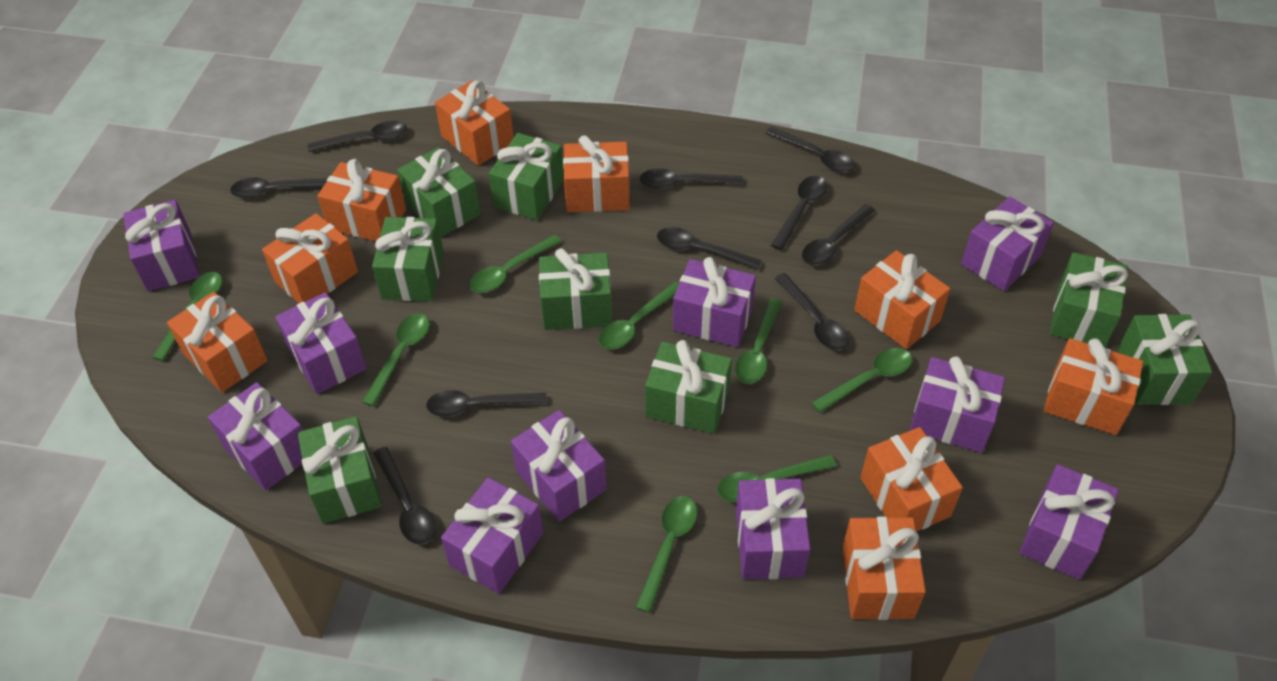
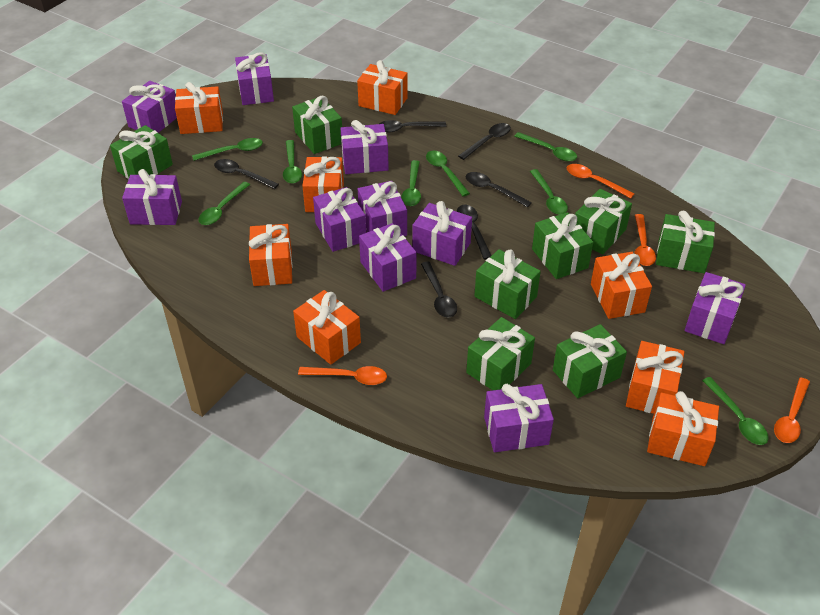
black spoon: 10 -> 6
orange gift: 9 -> 8
orange spoon: 0 -> 4

